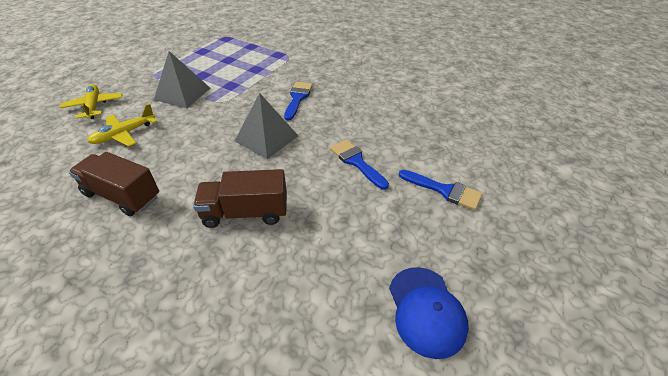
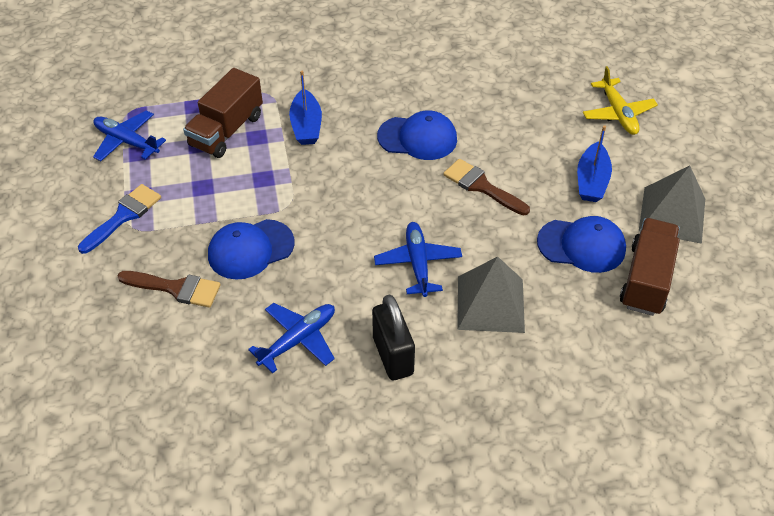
black padlock: 0 -> 1
blue boat: 0 -> 2
blue brush: 3 -> 1
blue cap: 1 -> 3
blue plane: 0 -> 3
brown brush: 0 -> 2
yellow plane: 2 -> 1

